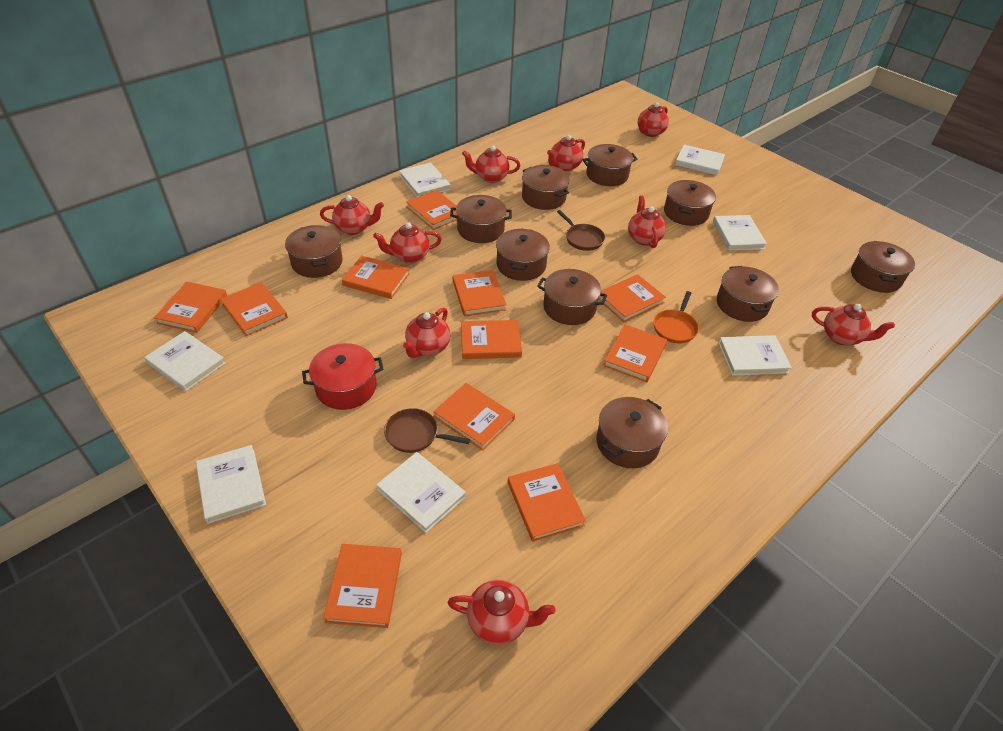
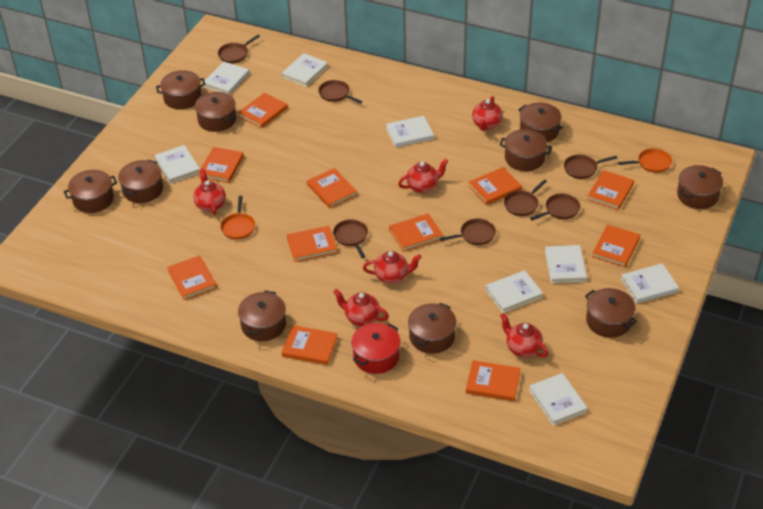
brown pan: 2 -> 7
orange pan: 1 -> 2
red teapot: 9 -> 6
white book: 7 -> 8

